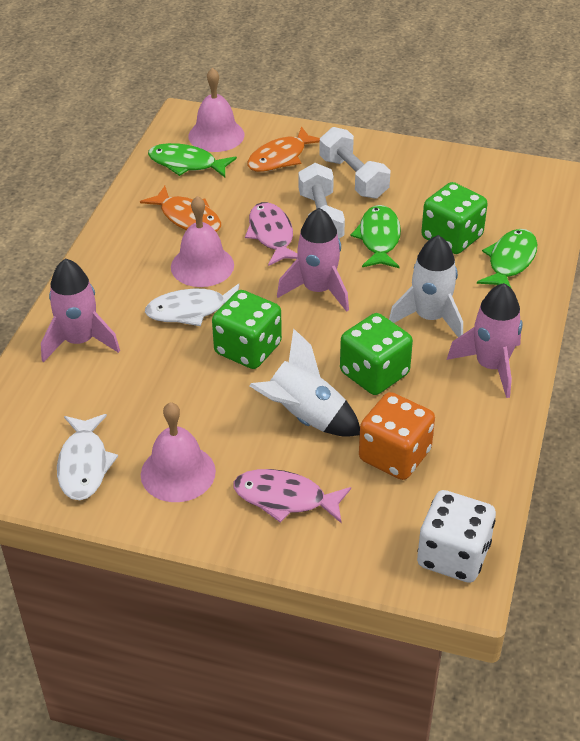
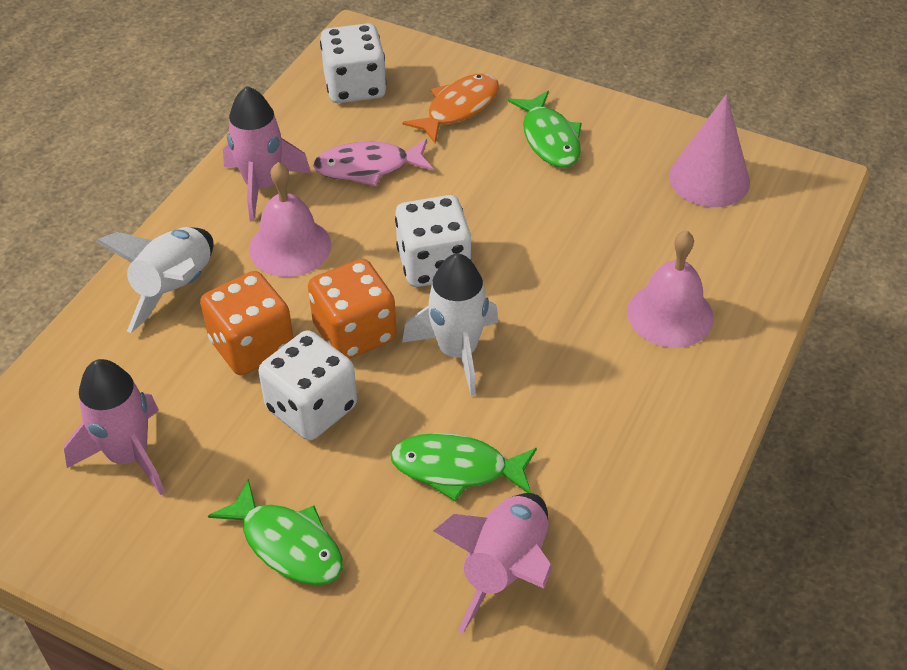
green dice: 3 -> 0
orange dice: 1 -> 2
orange fish: 2 -> 1
pink bell: 3 -> 2
pink cone: 0 -> 1
pink fish: 2 -> 1
white dice: 1 -> 3
white dumbbell: 2 -> 0
white fish: 2 -> 0

